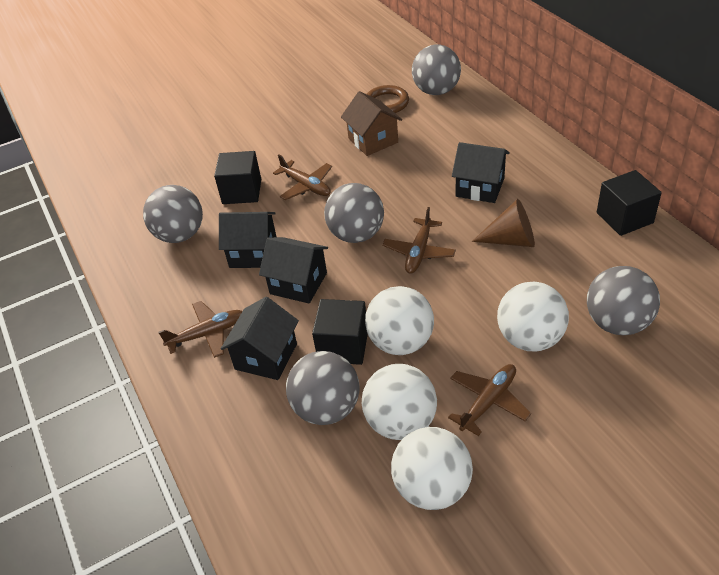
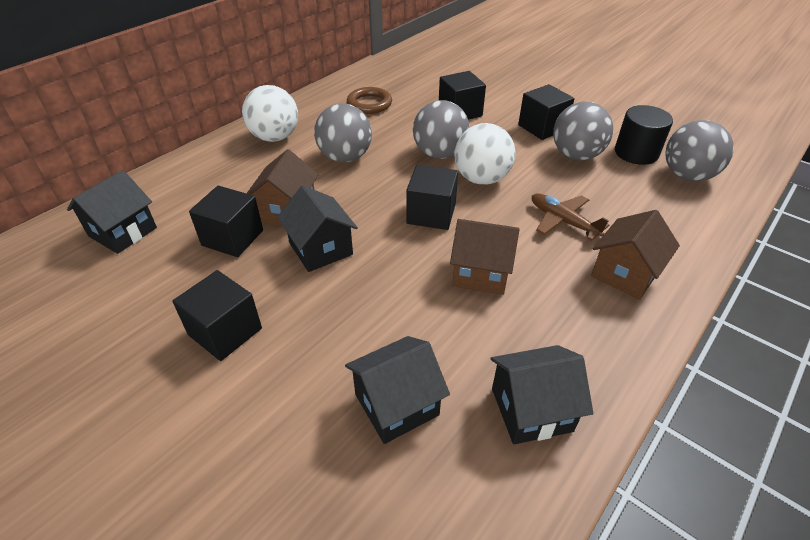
black cube: 3 -> 5
black cylinder: 0 -> 1
brown cone: 1 -> 0
brown house: 1 -> 3
brown plane: 4 -> 1
grey ball: 5 -> 4
white ball: 4 -> 2

